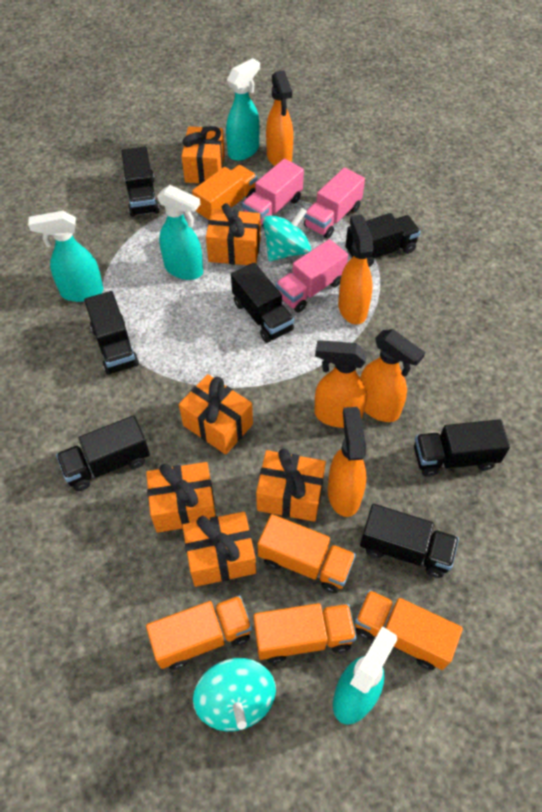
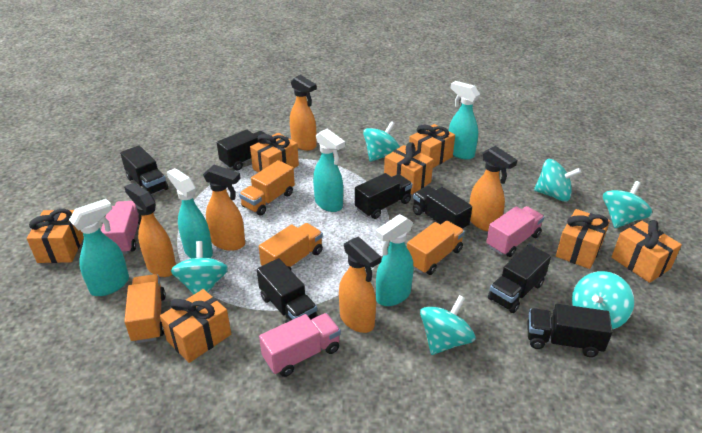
orange gift: 6 -> 7
orange truck: 5 -> 4
turquoise spinning top: 2 -> 6
turquoise spray bottle: 4 -> 5

